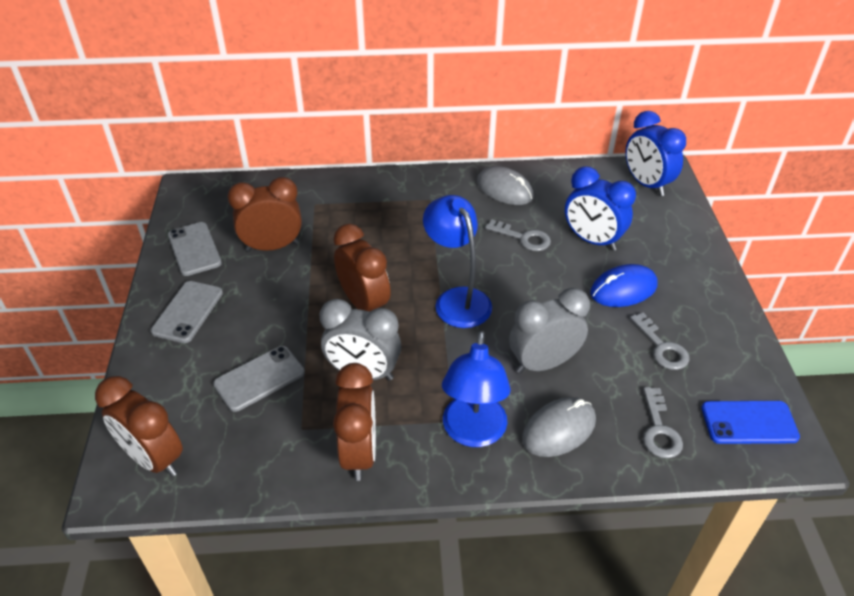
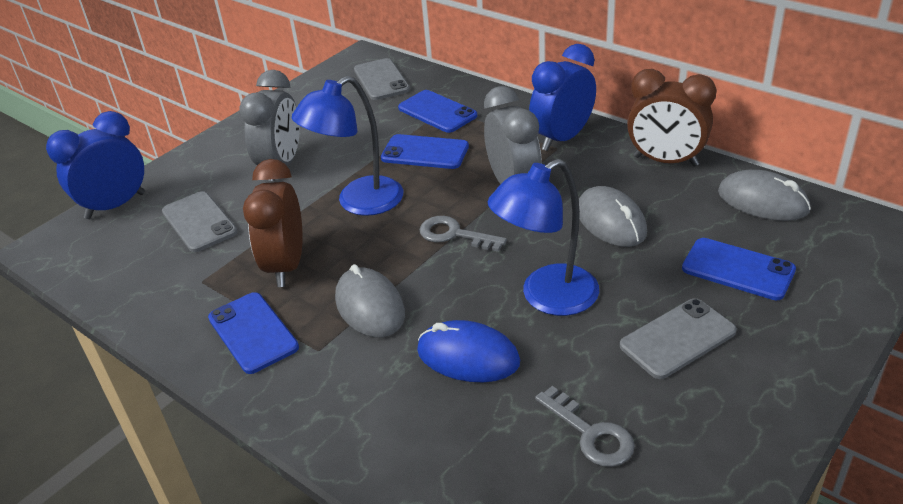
blue phone: 1 -> 4
brown clock: 4 -> 2
grey key: 3 -> 2
grey mouse: 2 -> 3

